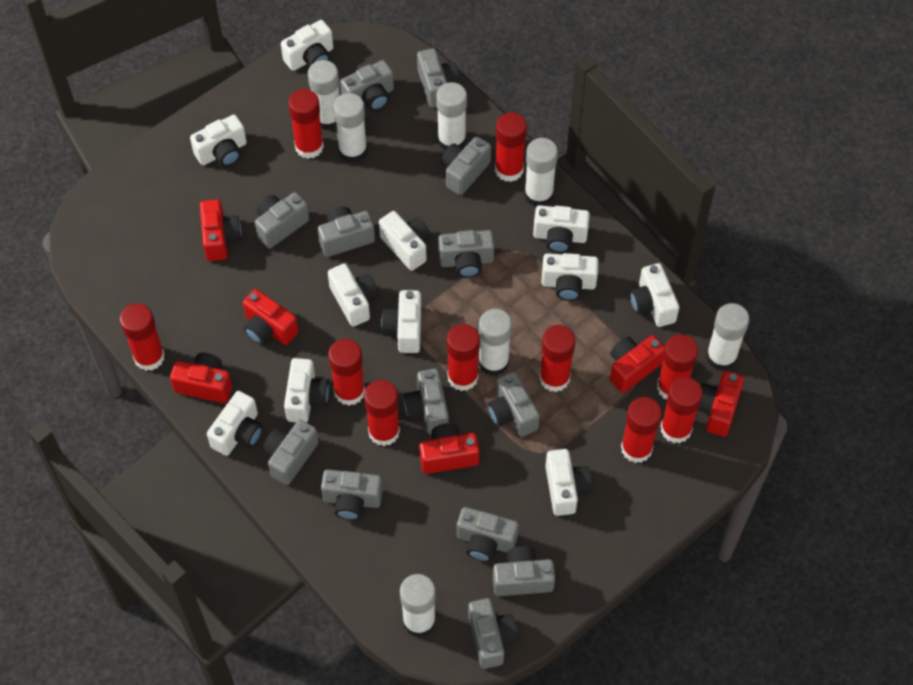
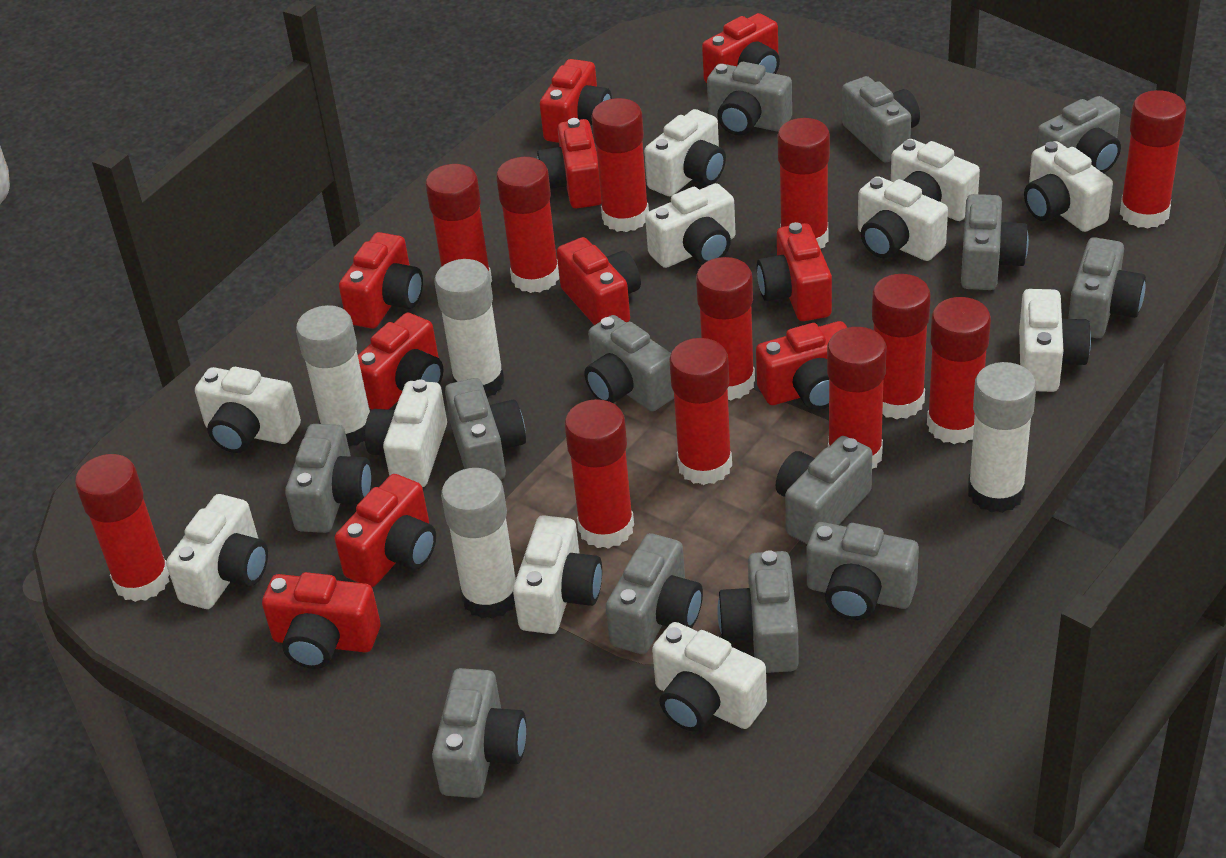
red camera: 6 -> 10
red glue stick: 10 -> 12
white glue stick: 7 -> 4

